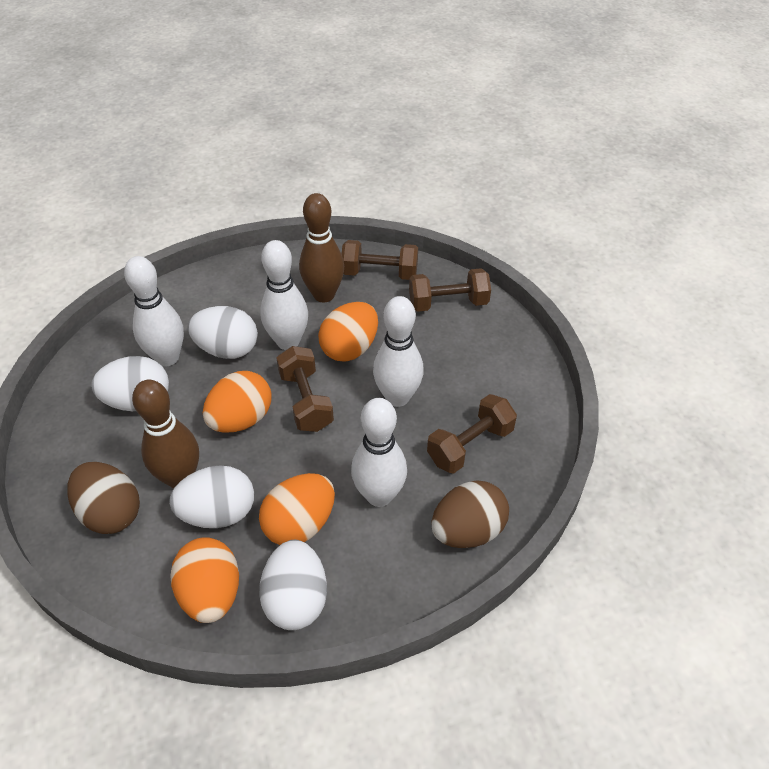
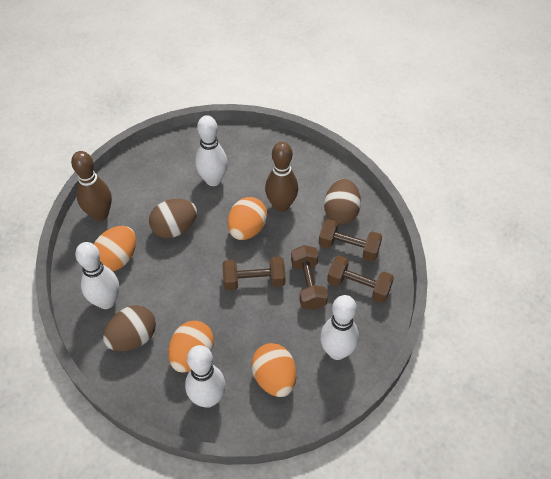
brown egg: 2 -> 3
white egg: 4 -> 0

